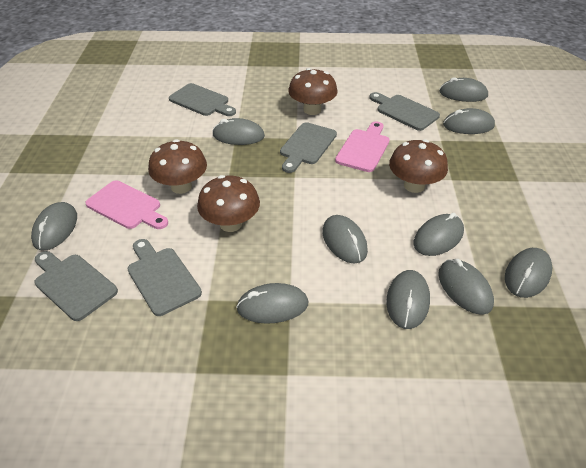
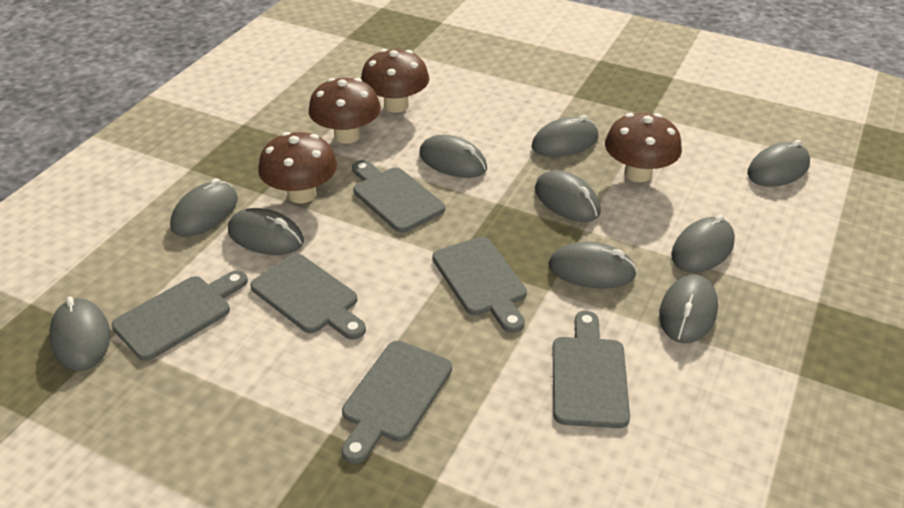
grey cutting board: 5 -> 6
pink cutting board: 2 -> 0

